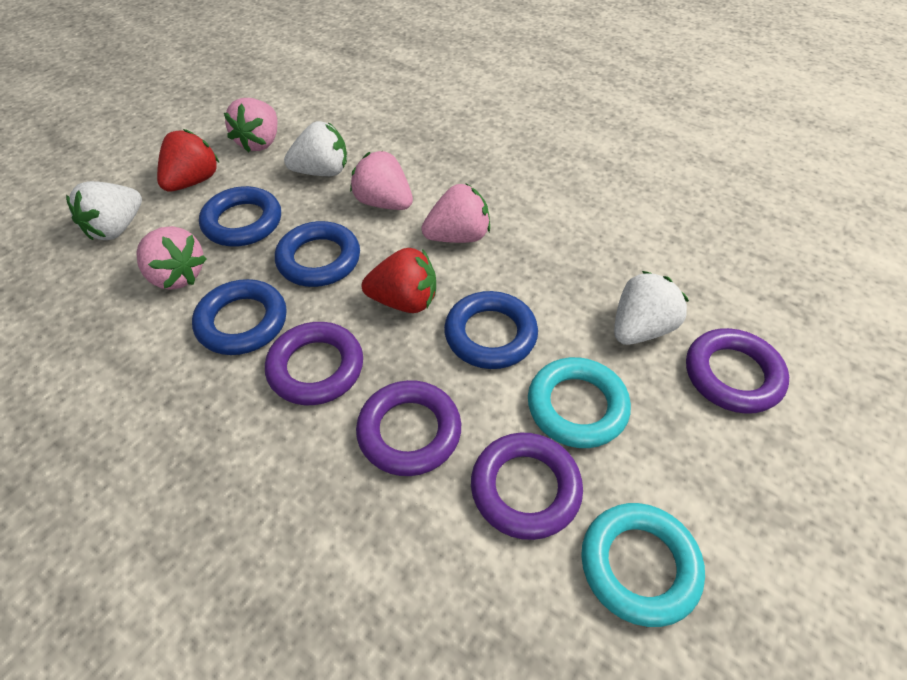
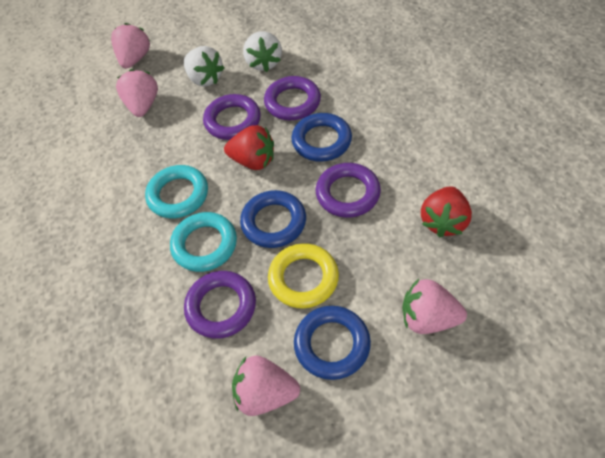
blue ring: 4 -> 3
white strawberry: 3 -> 2
yellow ring: 0 -> 1

